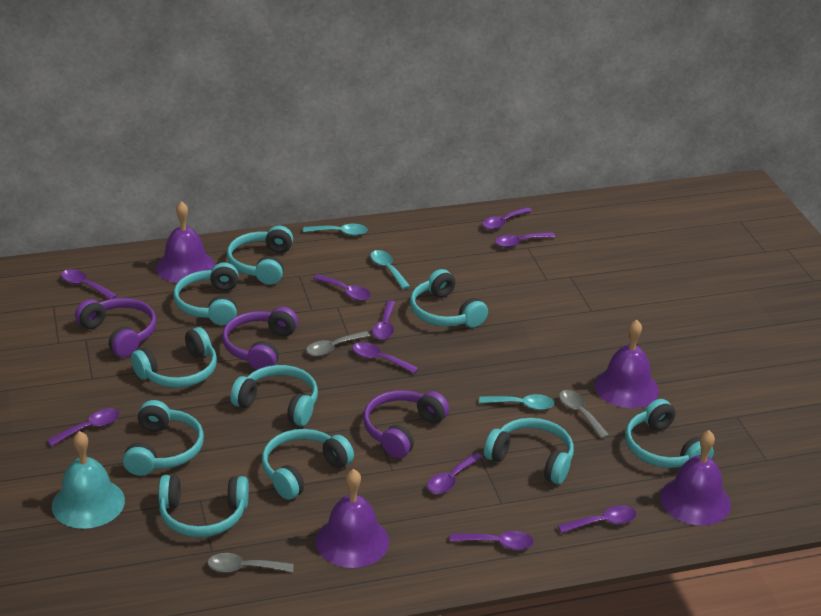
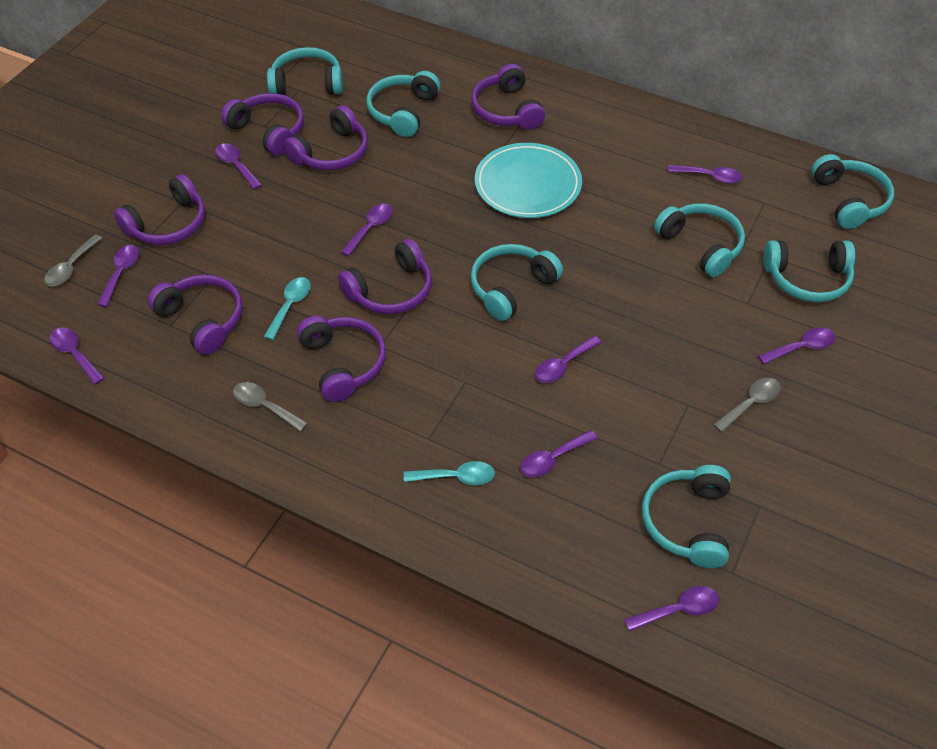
purple bell: 4 -> 0
purple headphones: 3 -> 7
purple spoon: 10 -> 9
turquoise bell: 1 -> 0
turquoise headphones: 10 -> 7
turquoise plate: 0 -> 1
turquoise spoon: 3 -> 2

